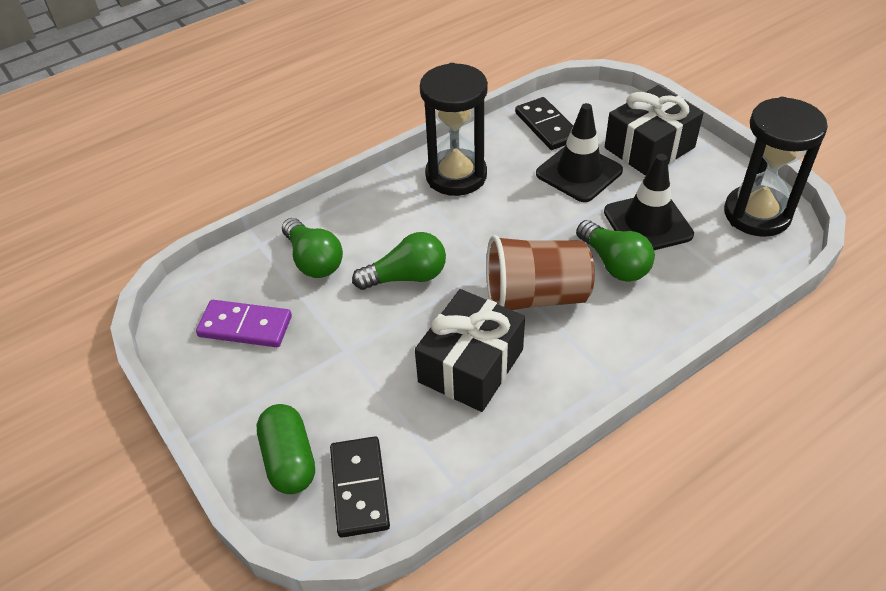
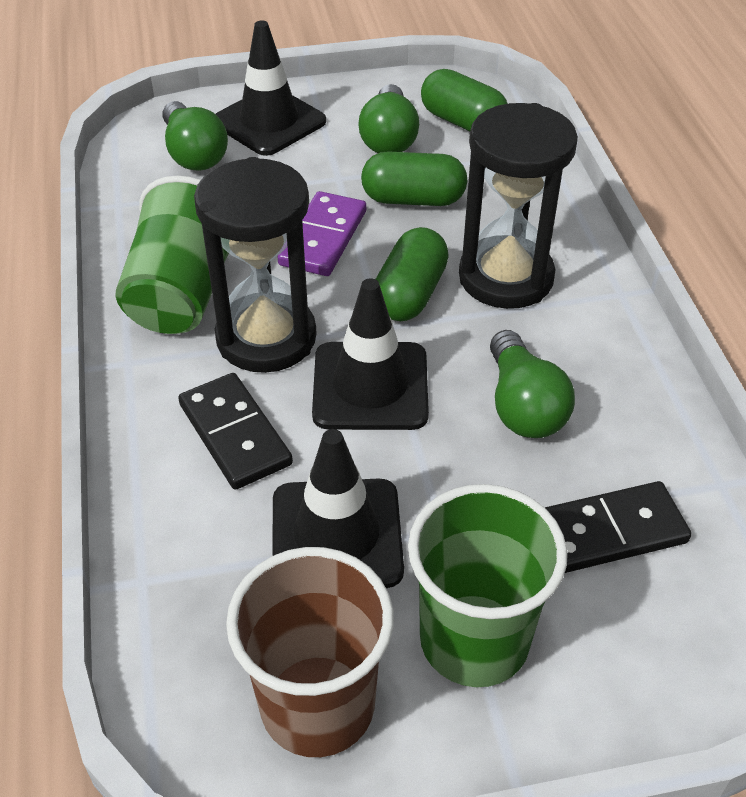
black gift: 2 -> 0
black traffic cone: 2 -> 3
green capsule: 1 -> 3
green cup: 0 -> 2

